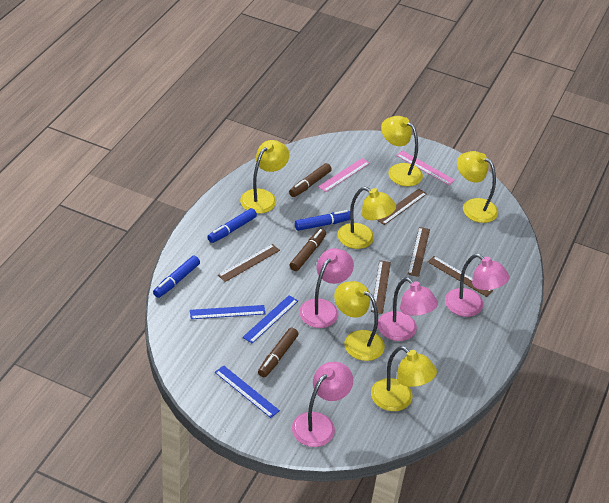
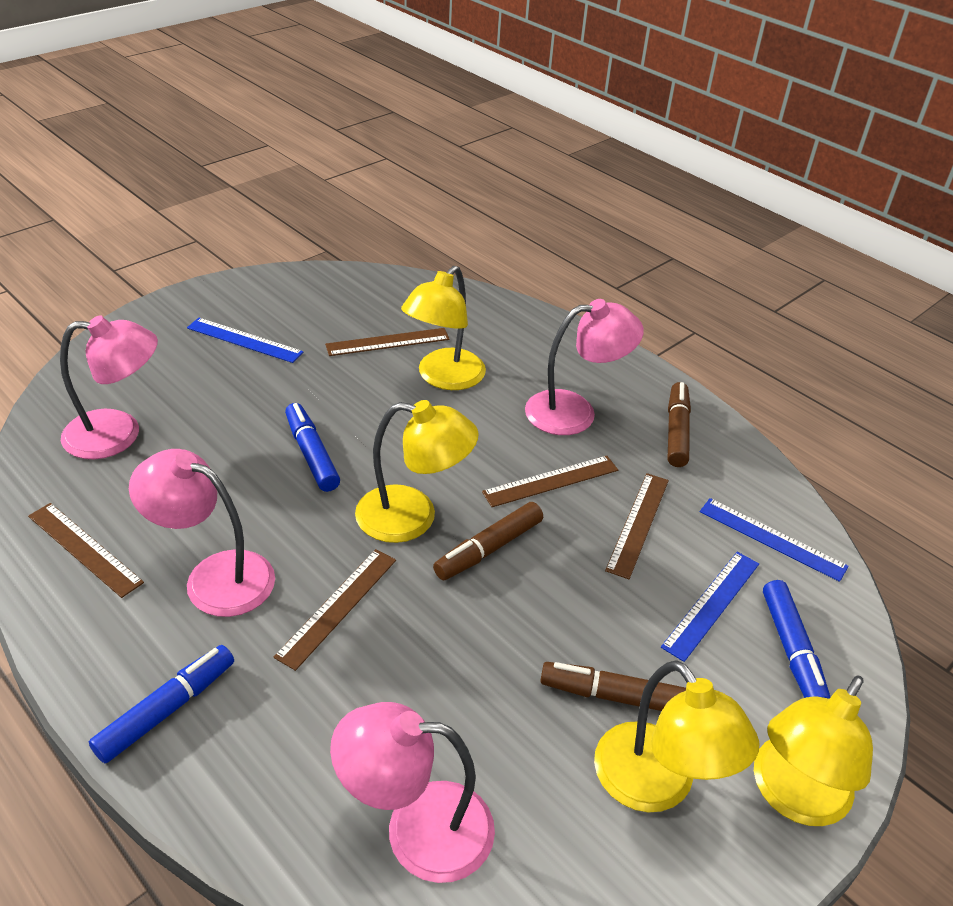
pink ruler: 2 -> 0
yellow lamp: 6 -> 4

